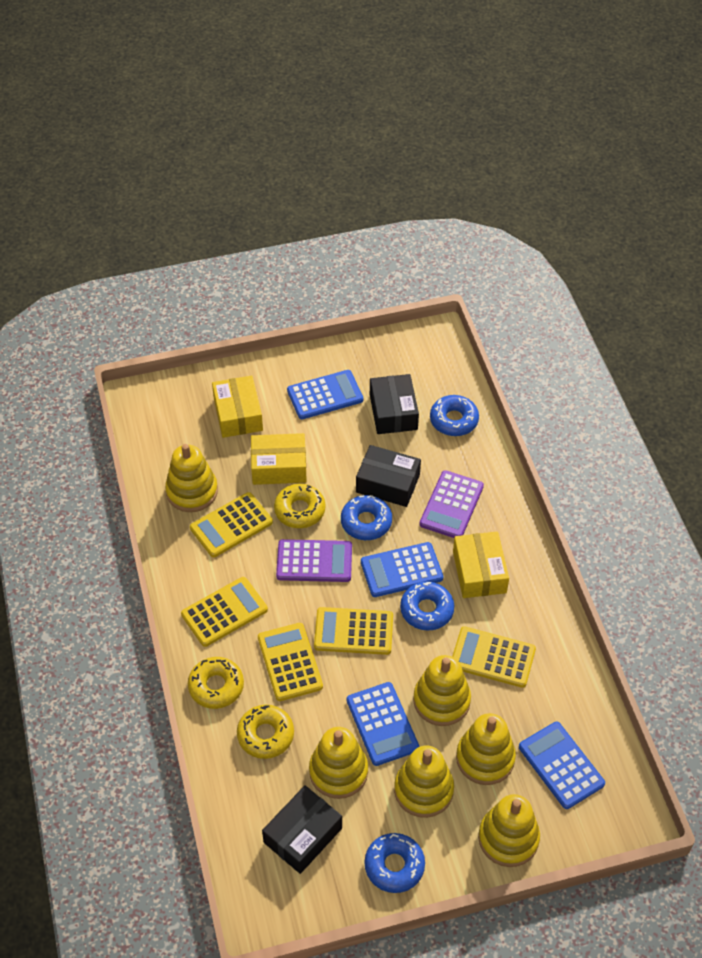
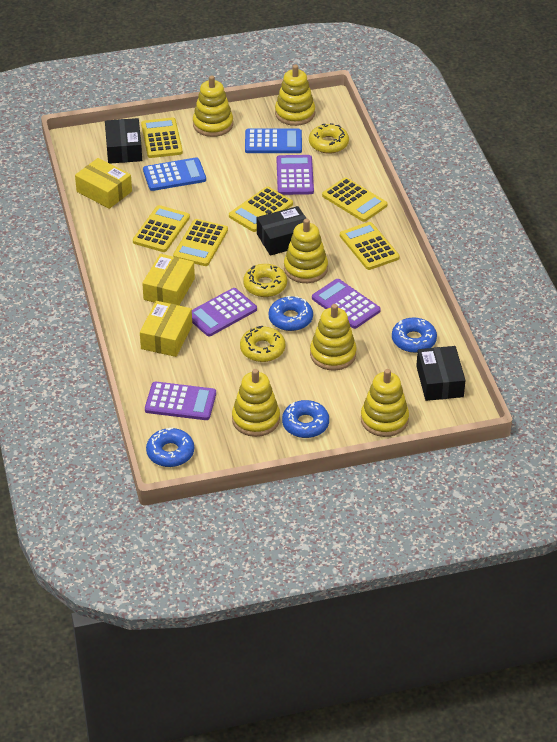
blue calculator: 4 -> 2
purple calculator: 2 -> 4
yellow calculator: 5 -> 6

